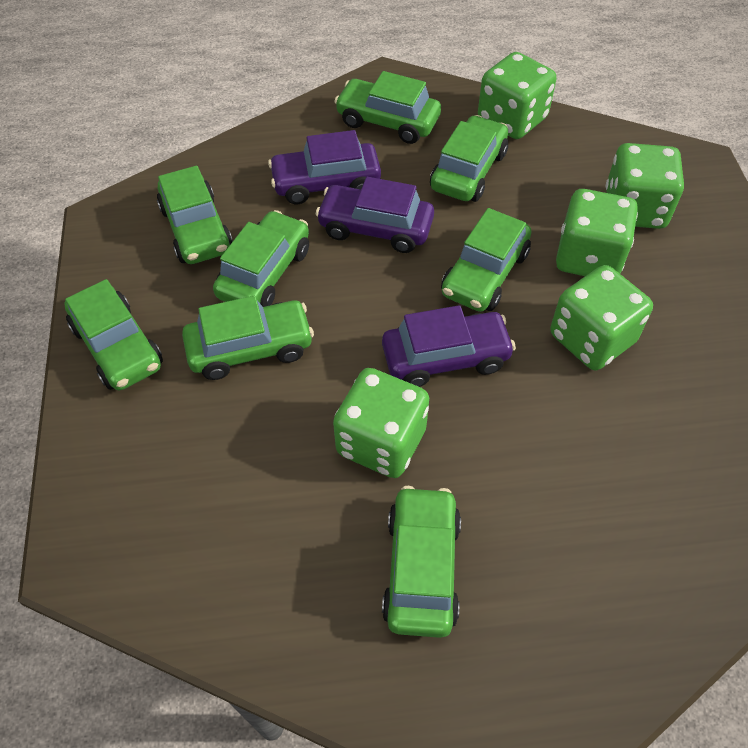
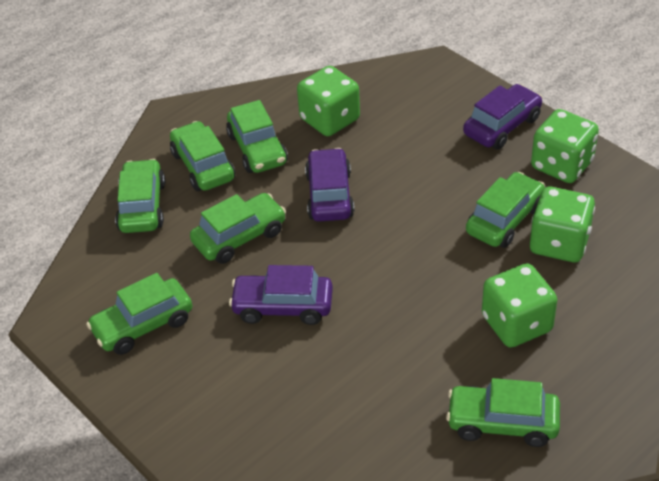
green car: 8 -> 7
green dice: 5 -> 4

